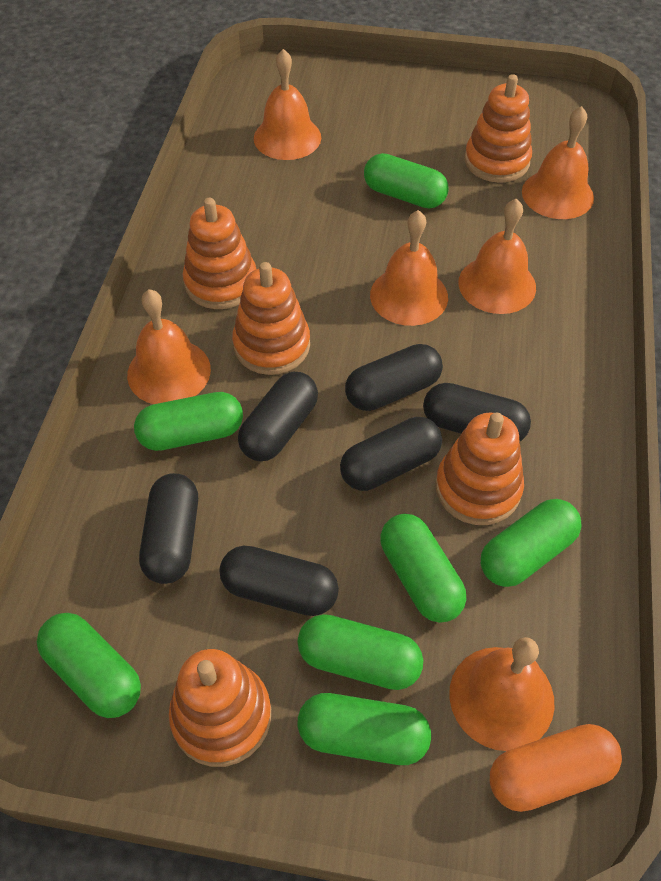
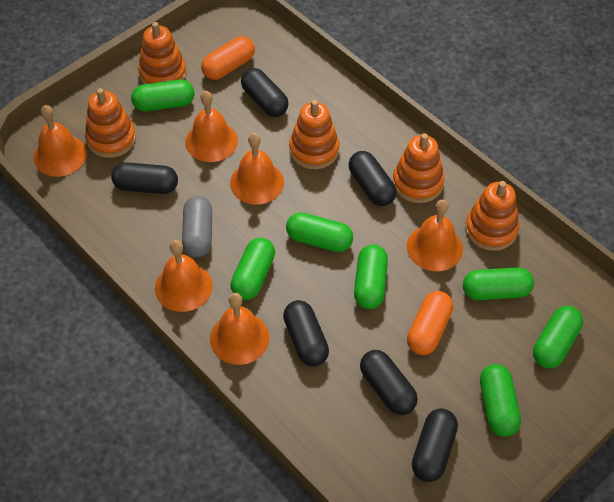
grey capsule: 0 -> 1
orange capsule: 1 -> 2

